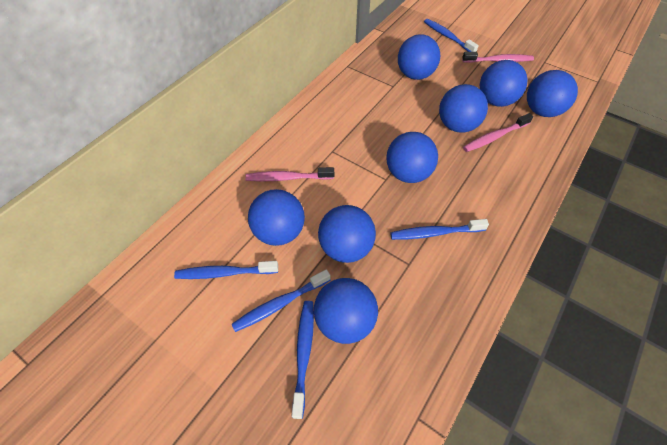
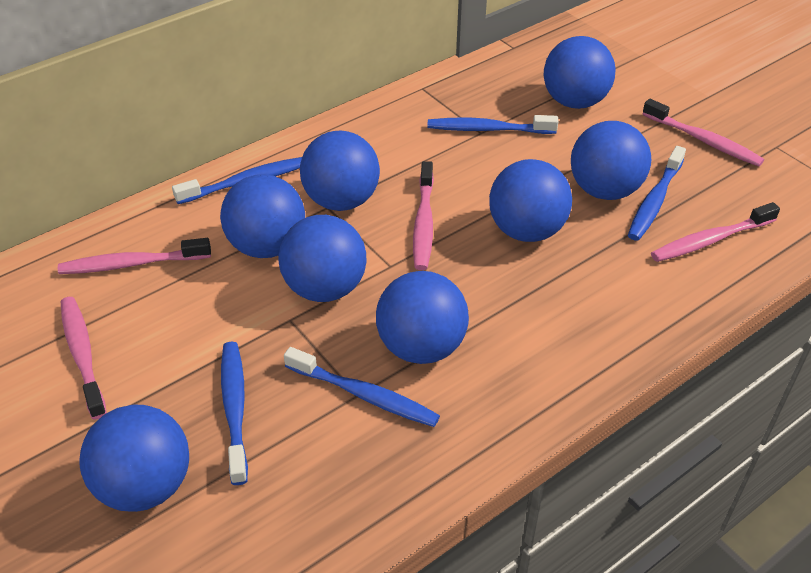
pink toothbrush: 3 -> 5

